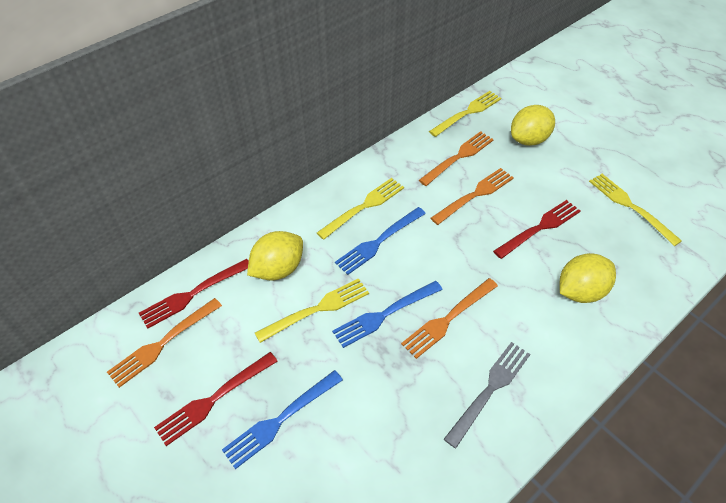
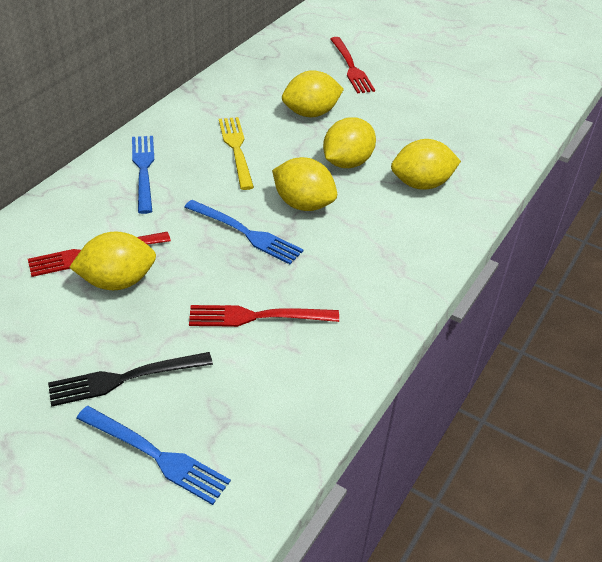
black fork: 0 -> 1
grey fork: 1 -> 0
orange fork: 4 -> 0
yellow fork: 4 -> 1
yellow lemon: 3 -> 5

